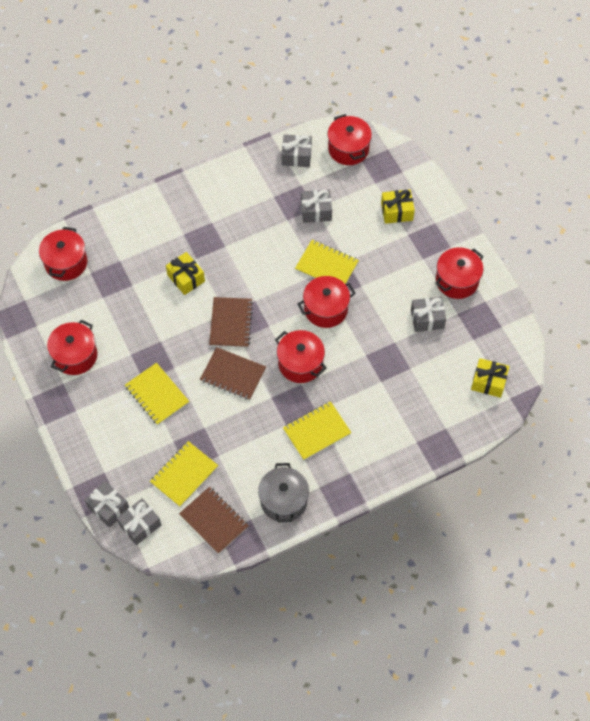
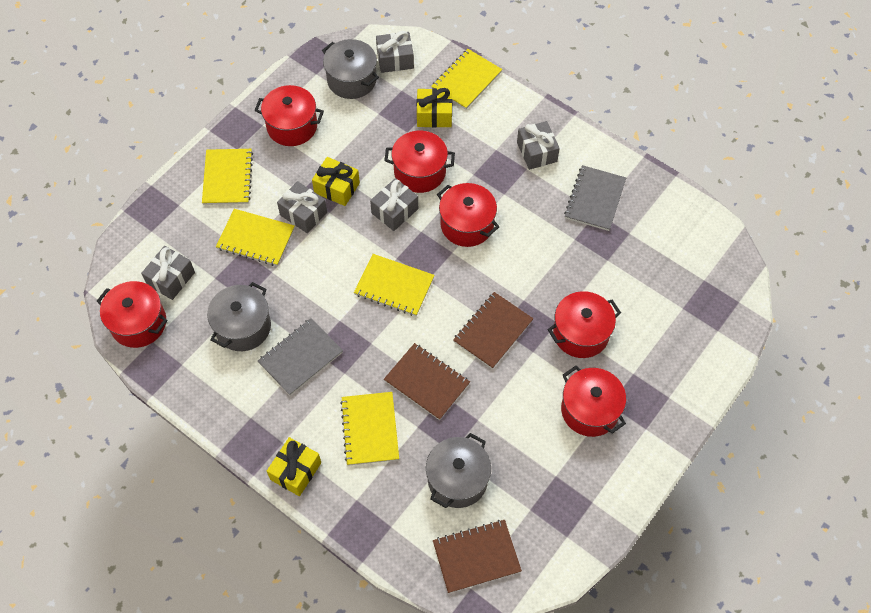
grey notebook: 0 -> 2
grey pot: 1 -> 3
yellow notebook: 4 -> 5

